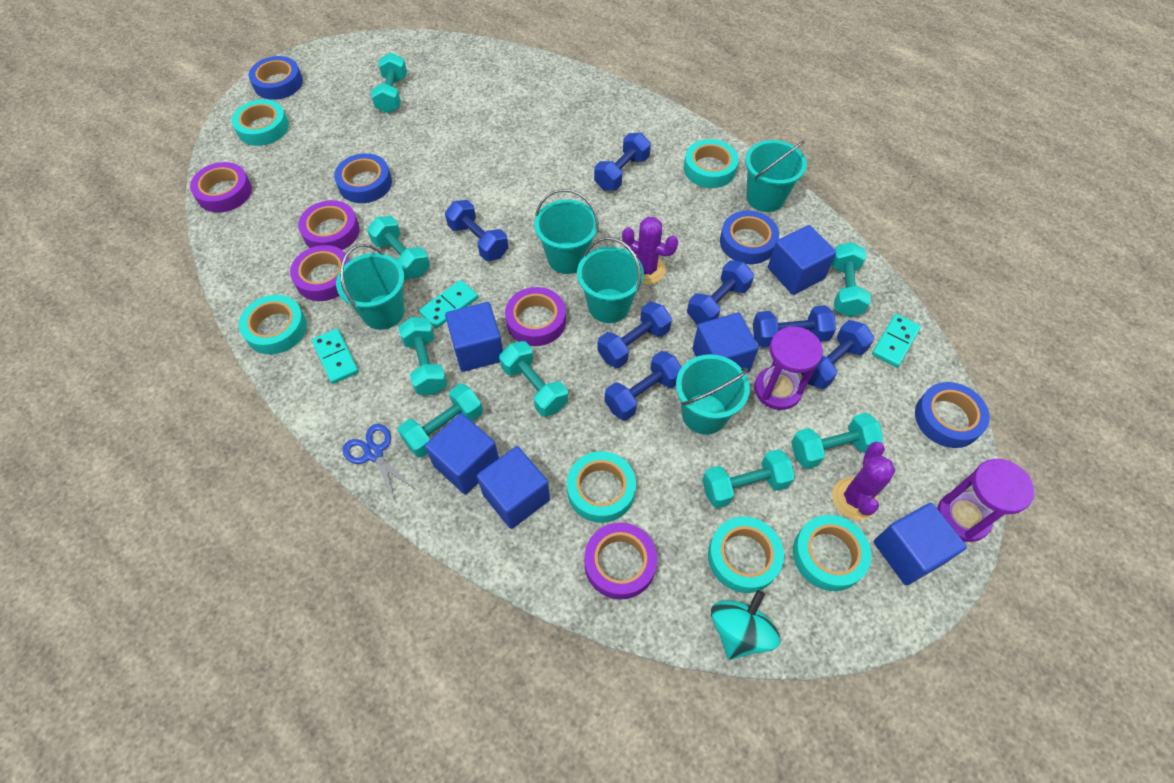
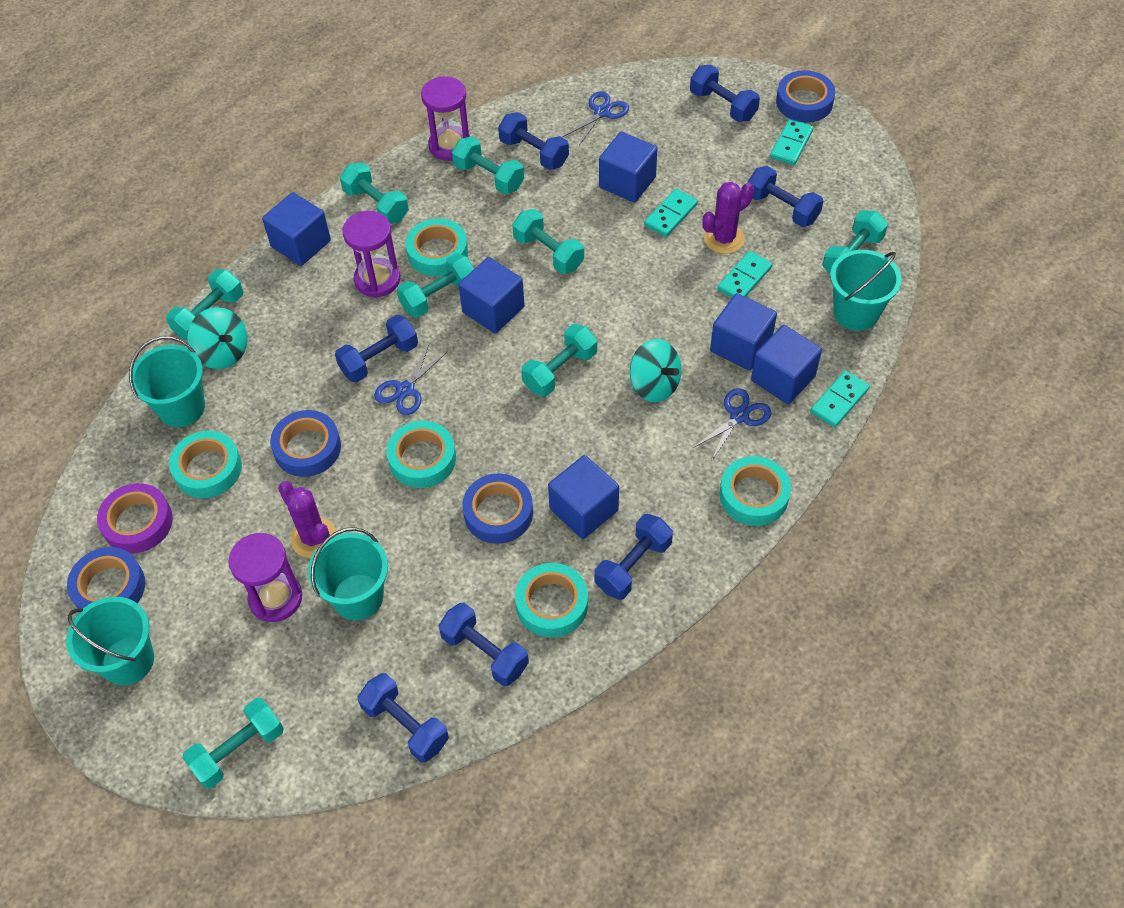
blue scissors: 1 -> 3
purple hourglass: 2 -> 3
purple tape: 5 -> 1
turquoise bucket: 5 -> 4
turquoise domino: 3 -> 4
turquoise spinning top: 1 -> 2
turquoise tape: 6 -> 5

